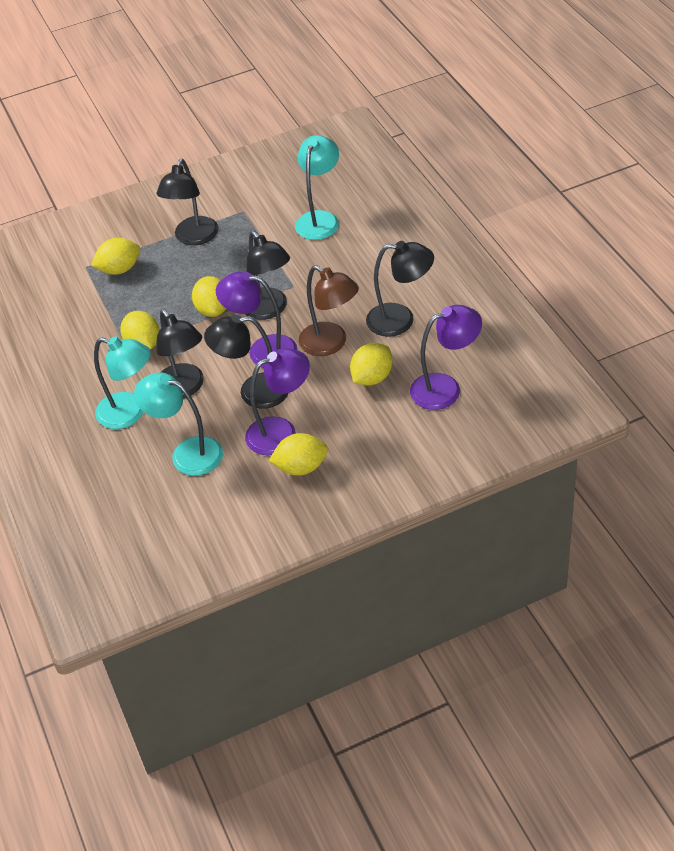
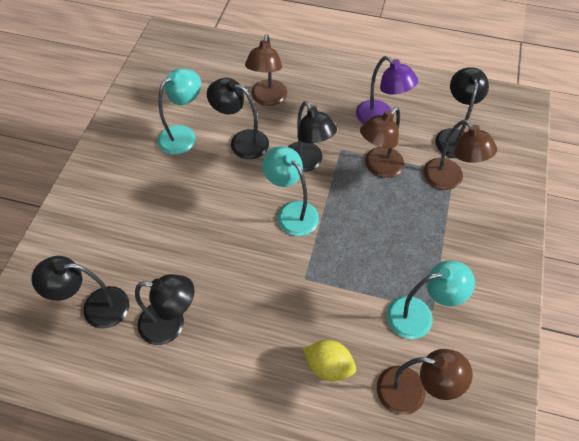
brown lamp: 1 -> 4
purple lamp: 3 -> 1
yellow lemon: 5 -> 1

